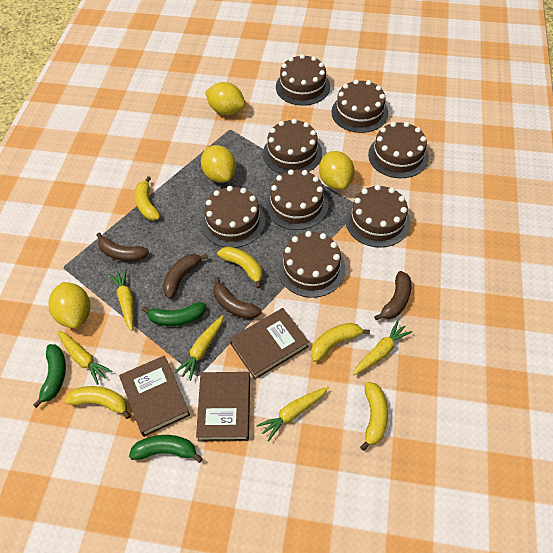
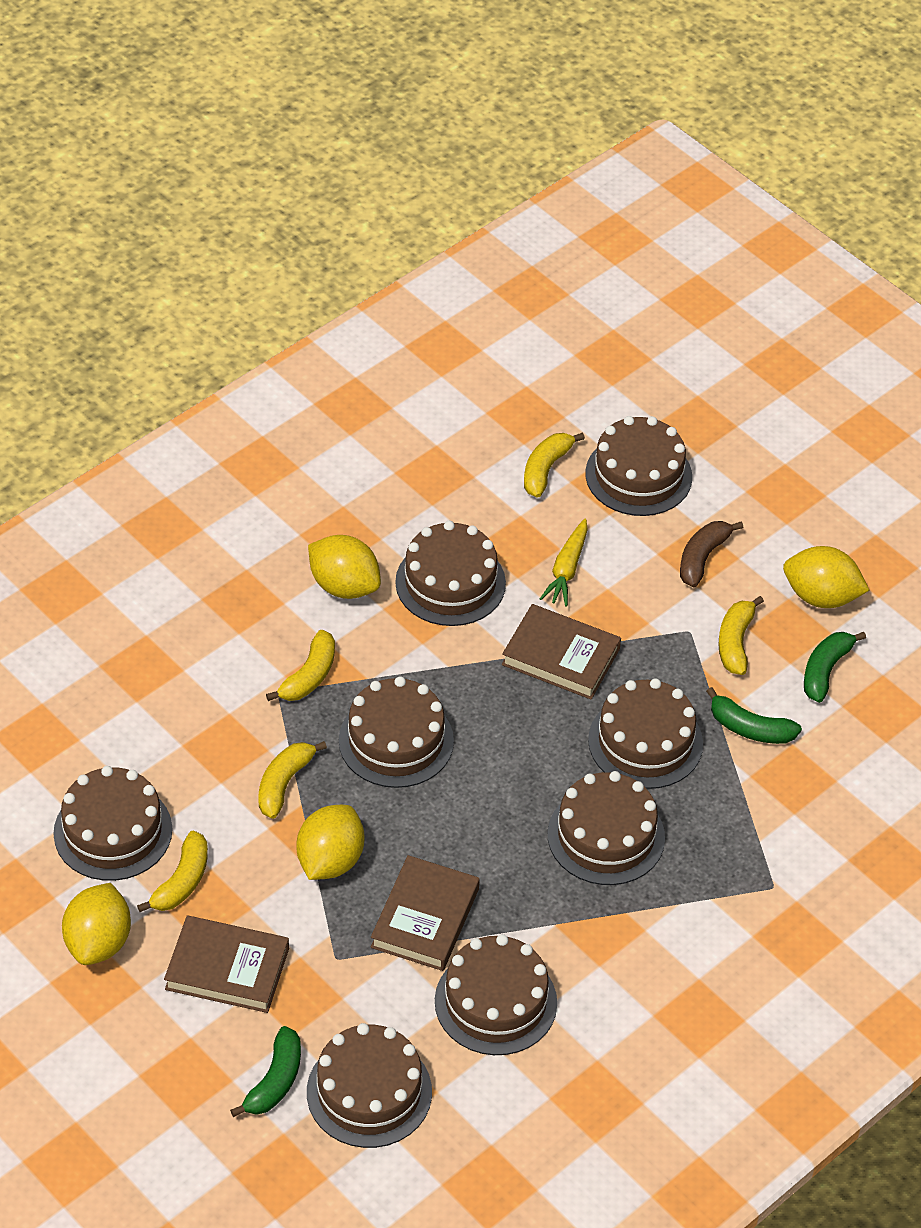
brown banana: 4 -> 1
yellow carrot: 5 -> 1

